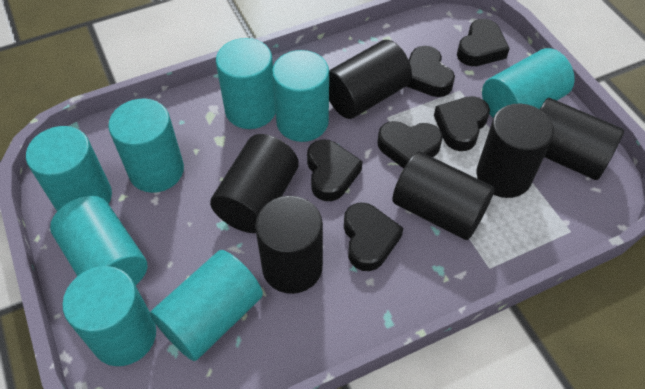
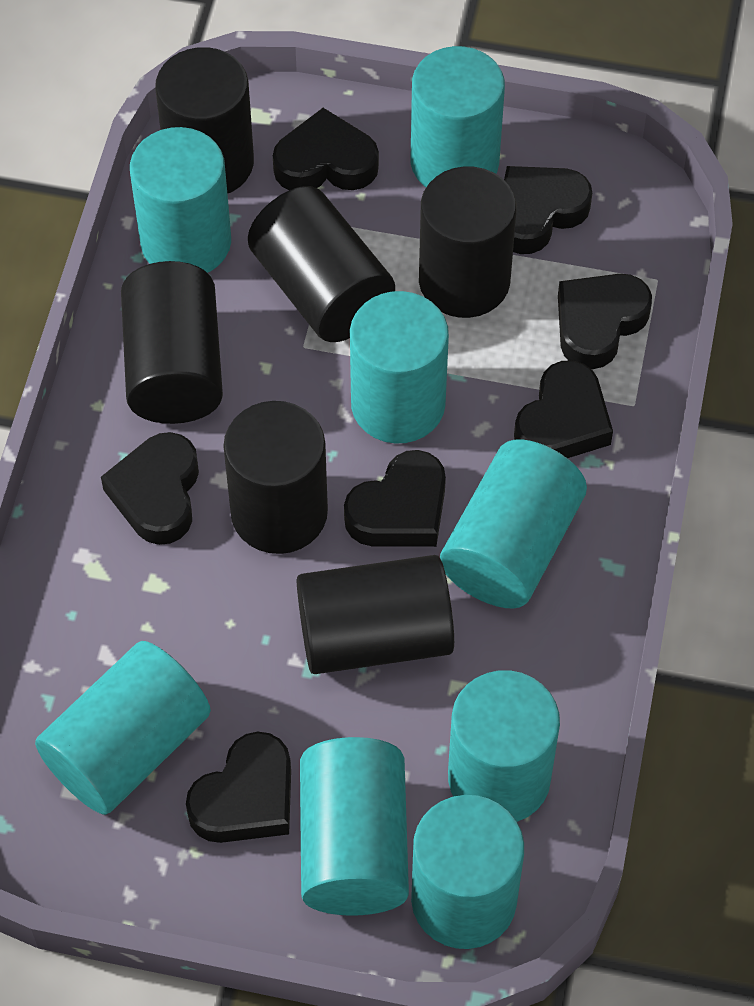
black heart: 6 -> 7

